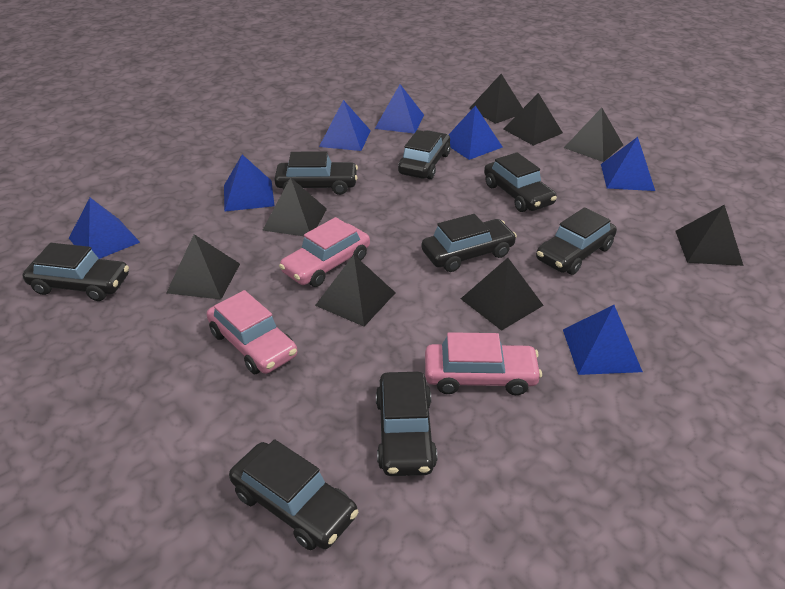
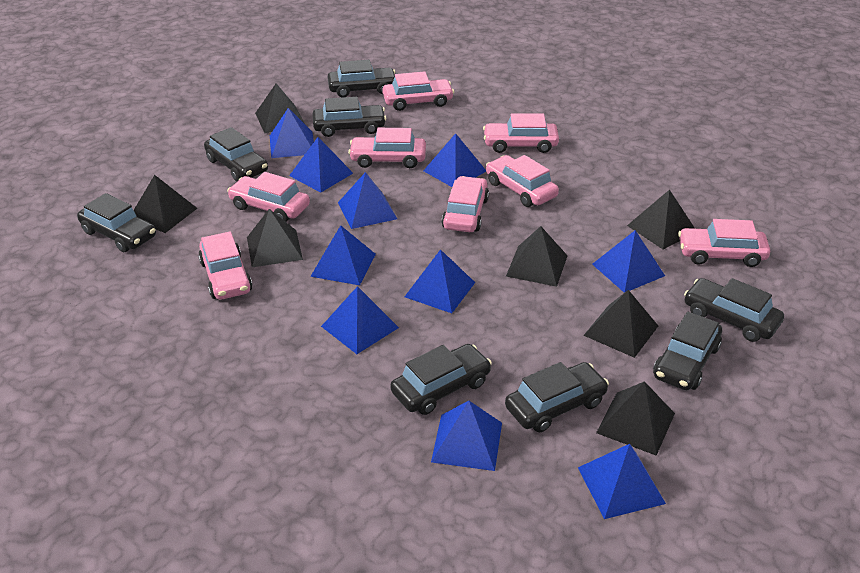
black pyramid: 8 -> 7
blue pyramid: 7 -> 10
pink car: 3 -> 8

